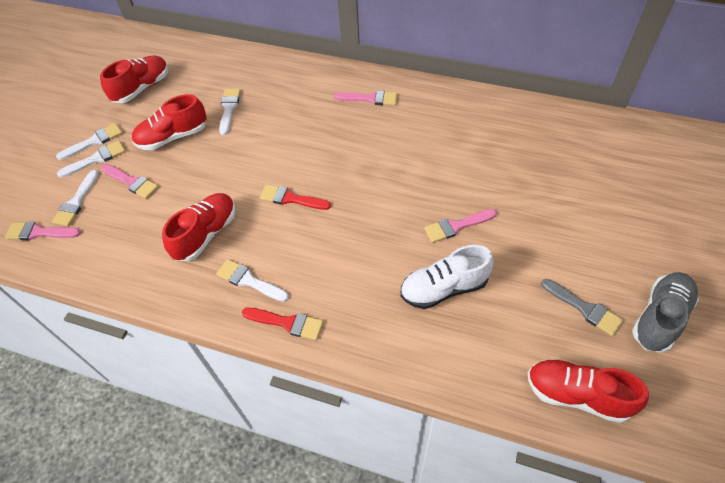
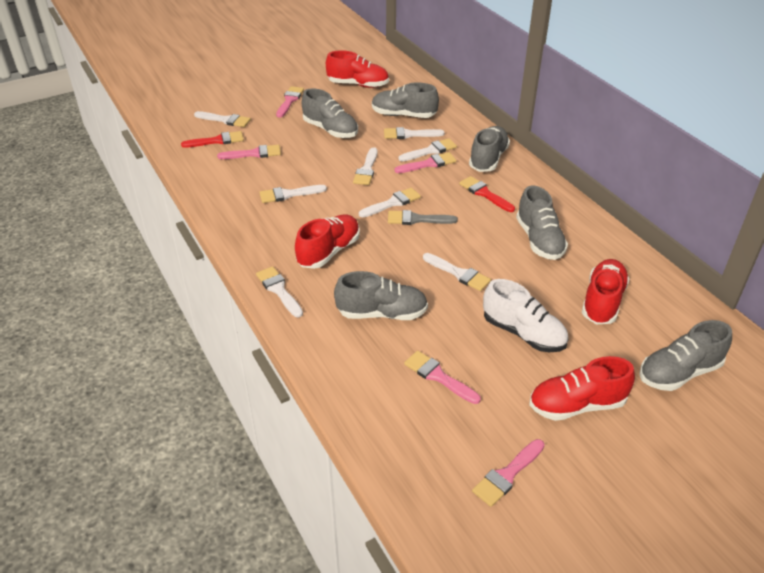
grey shoe: 1 -> 6
pink brush: 4 -> 5
white brush: 5 -> 8

